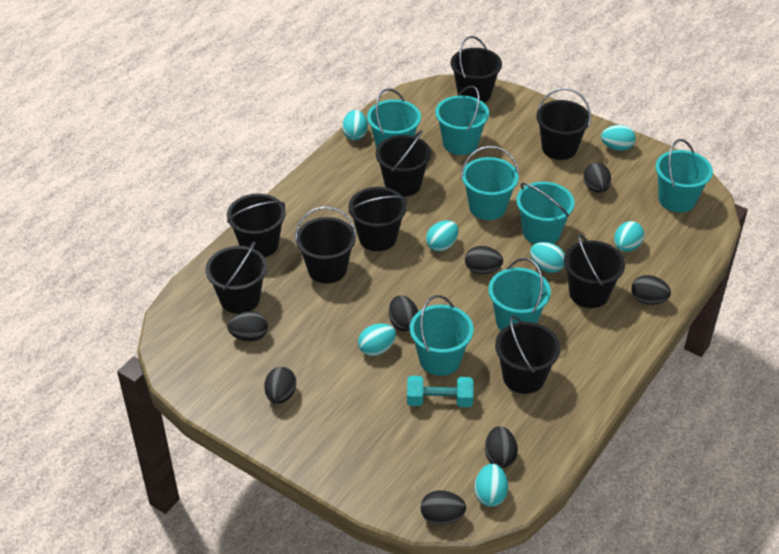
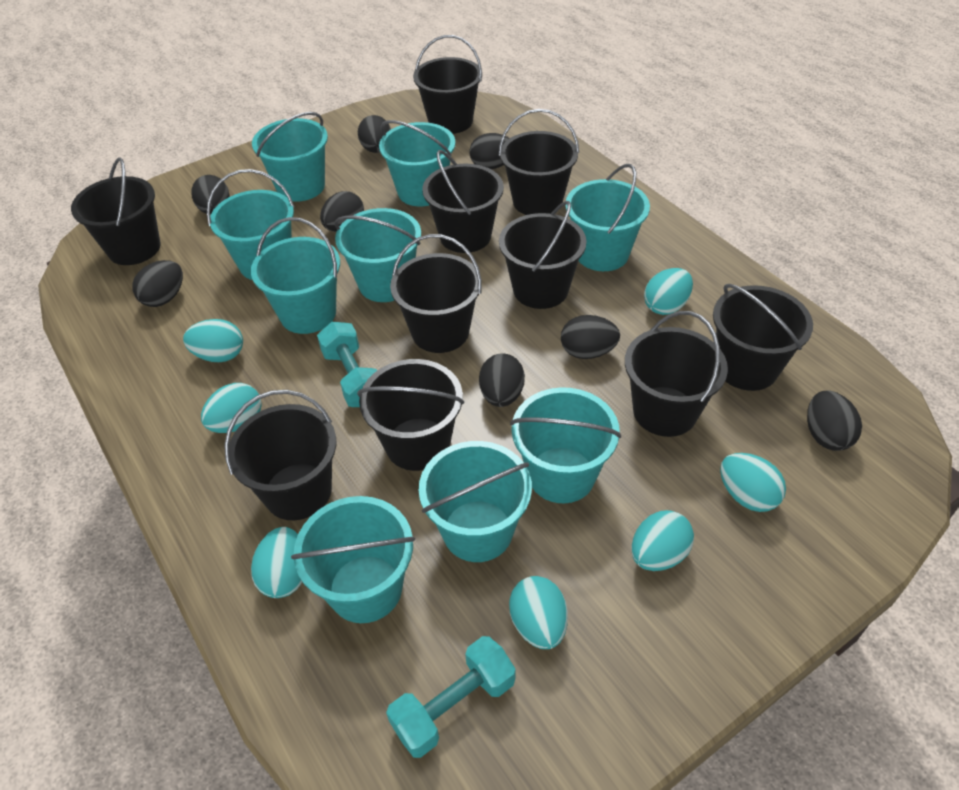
black bucket: 9 -> 10
turquoise bucket: 7 -> 9
turquoise dumbbell: 1 -> 2

